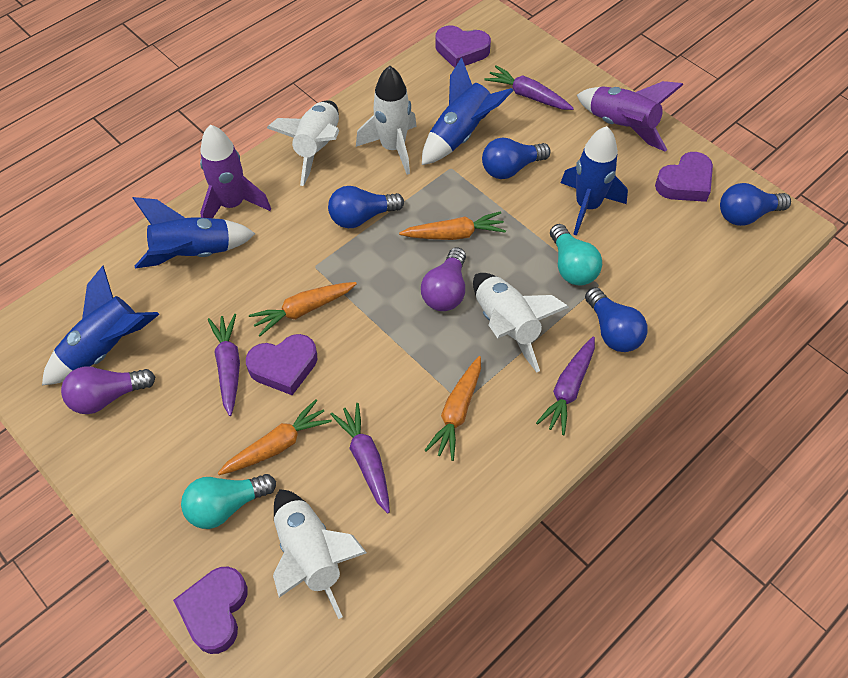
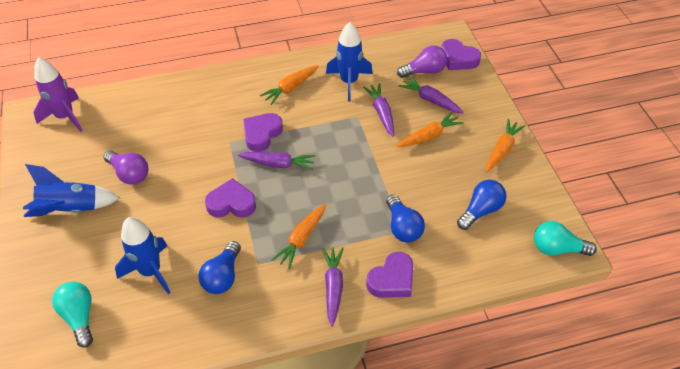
blue light bulb: 4 -> 3
blue rocket: 4 -> 3
purple rocket: 2 -> 1
white rocket: 4 -> 0

